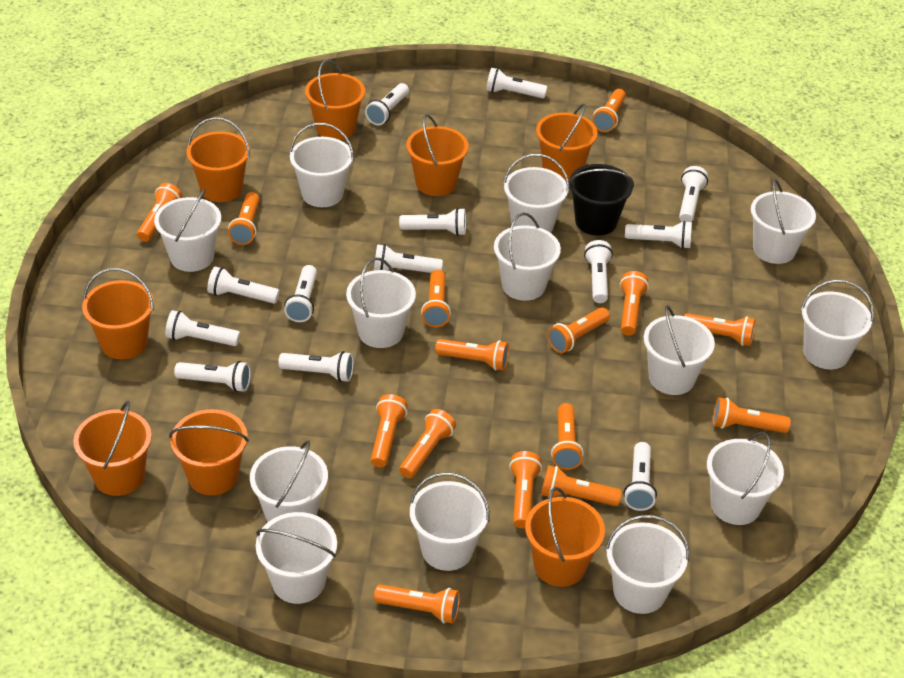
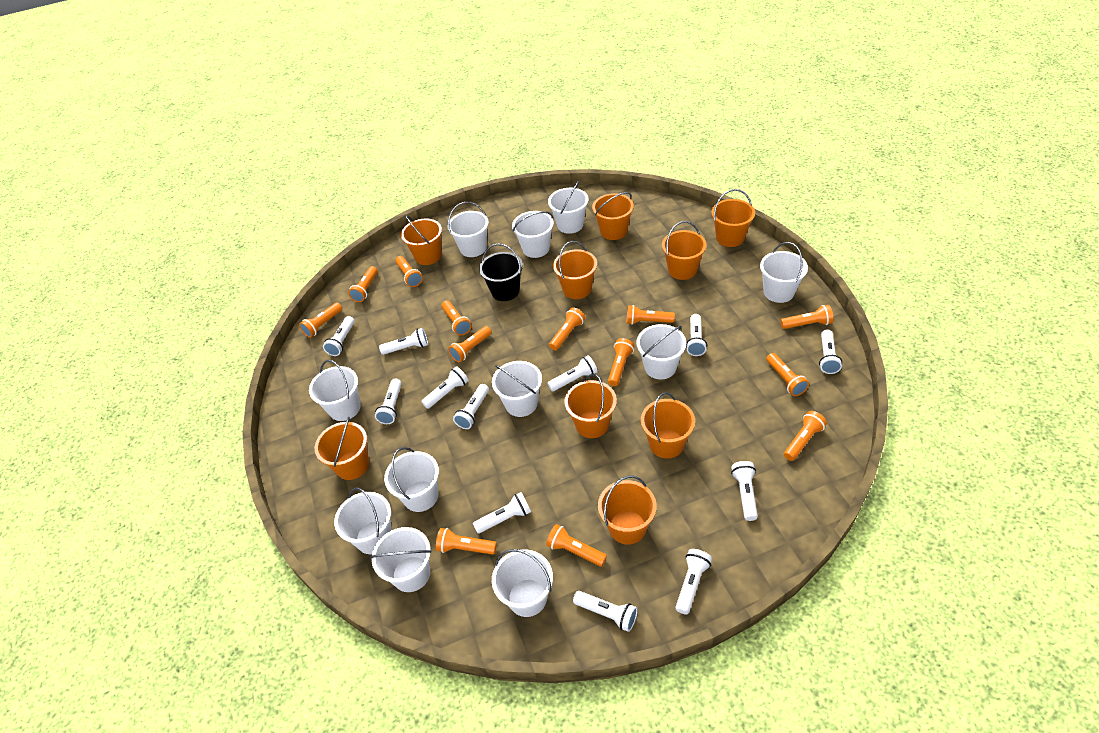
orange bucket: 8 -> 9
orange flashlight: 15 -> 13
white bucket: 13 -> 11
white flashlight: 13 -> 12

